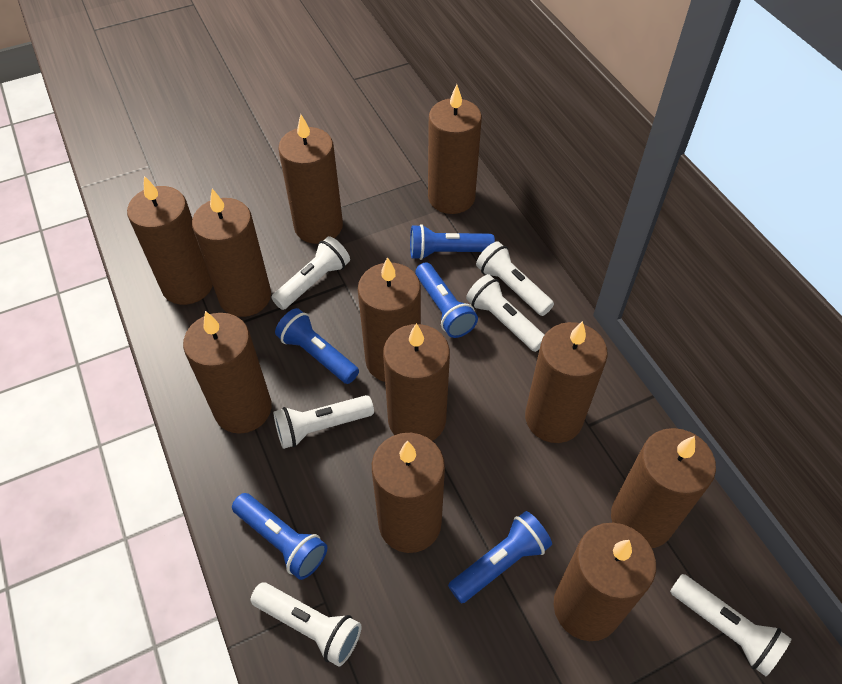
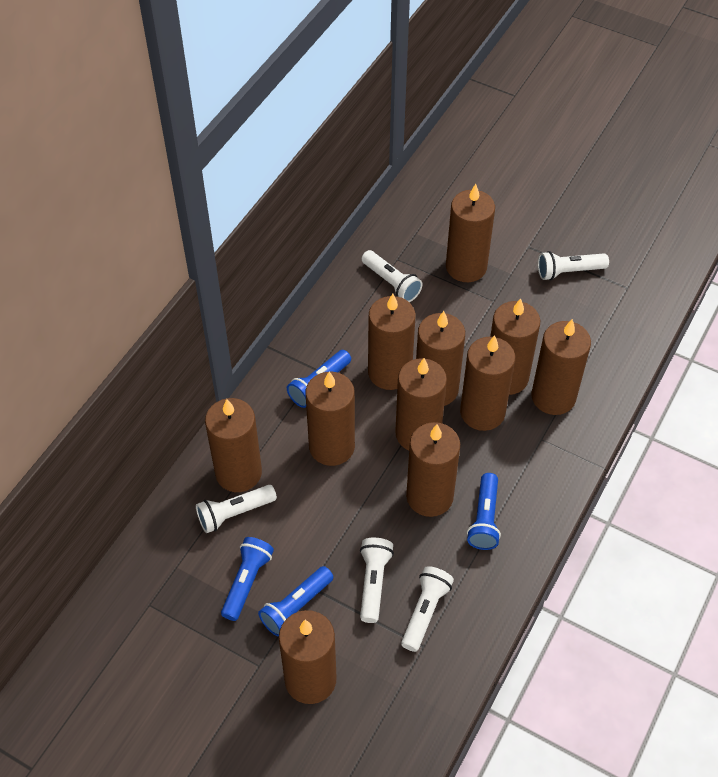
blue flashlight: 5 -> 4
white flashlight: 6 -> 5

